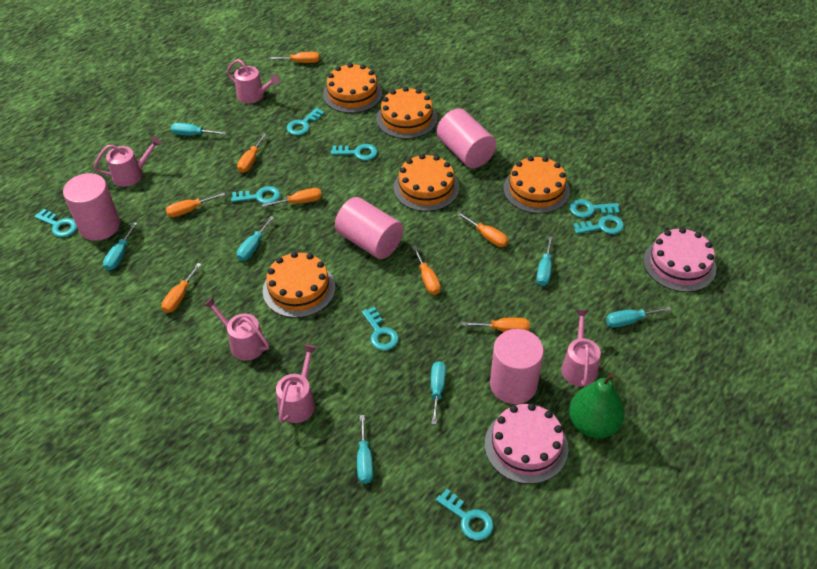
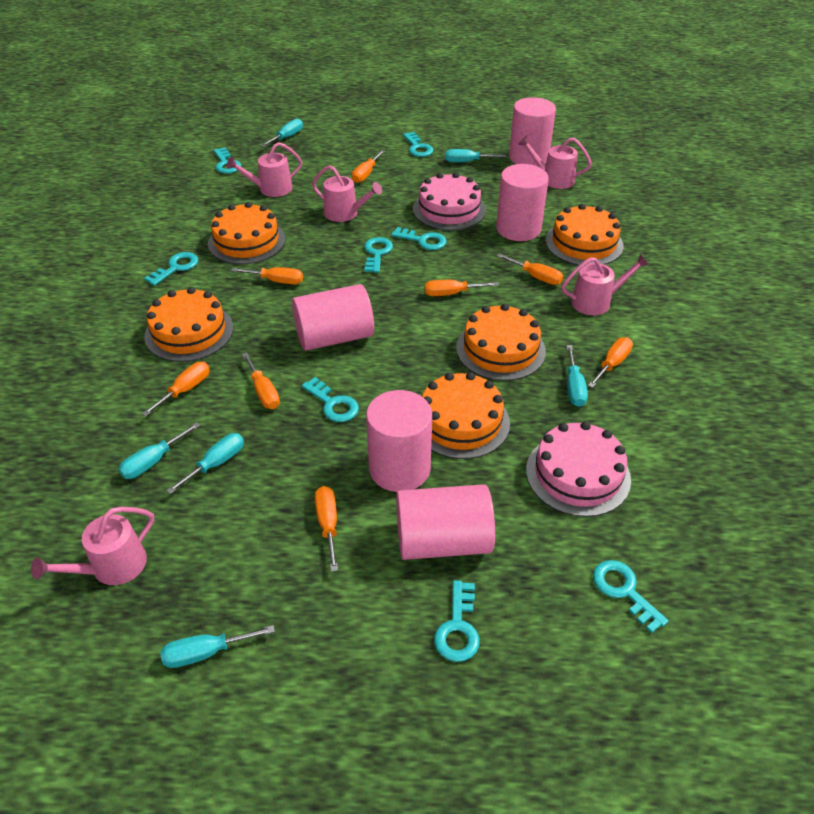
green pear: 1 -> 0
pink cylinder: 4 -> 5
turquoise screwdriver: 7 -> 6

